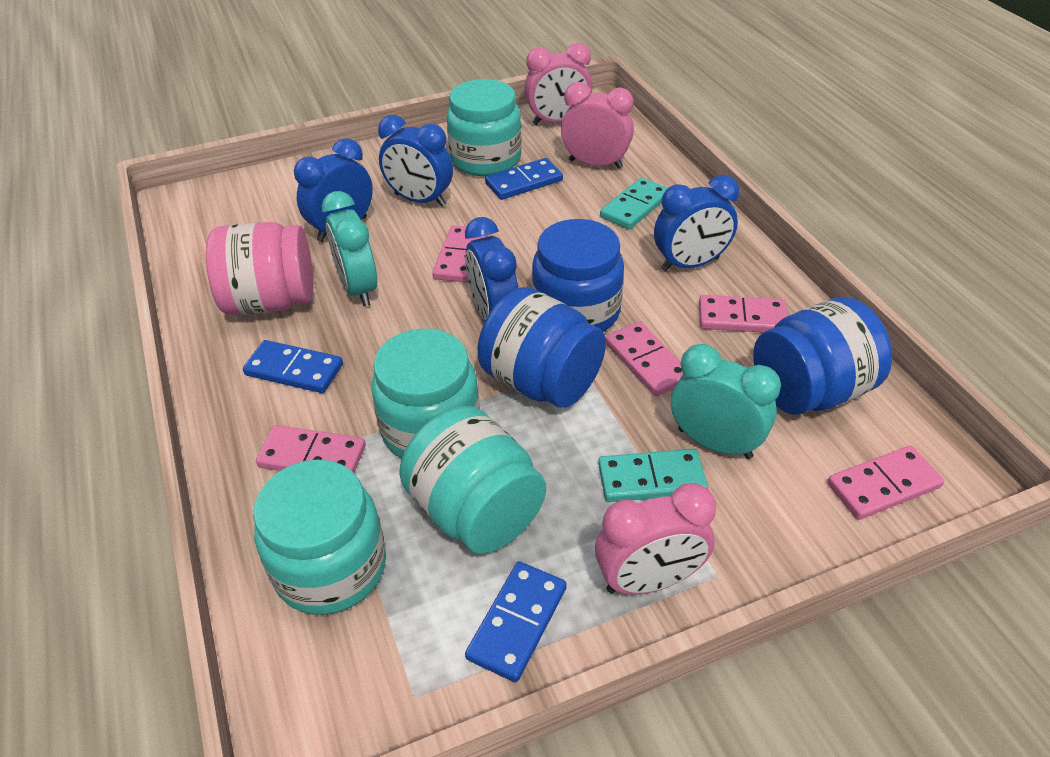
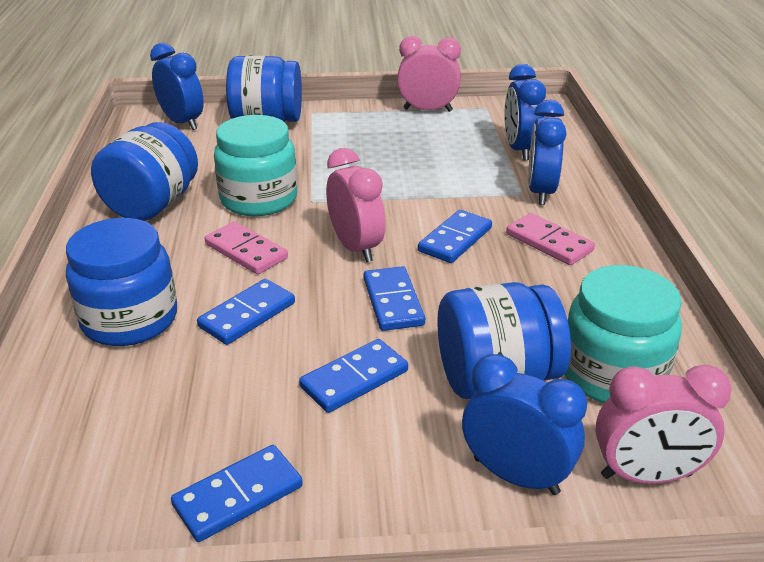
blue domino: 3 -> 5
blue jar: 3 -> 4
pink domino: 5 -> 2
pink jar: 1 -> 0
turquoise clock: 2 -> 0
turquoise domino: 2 -> 0
turquoise jar: 4 -> 2

